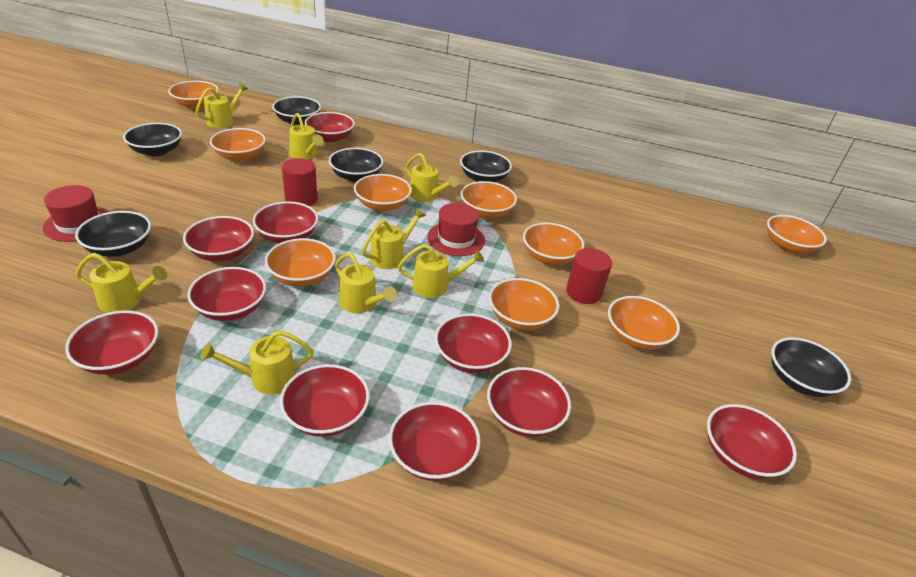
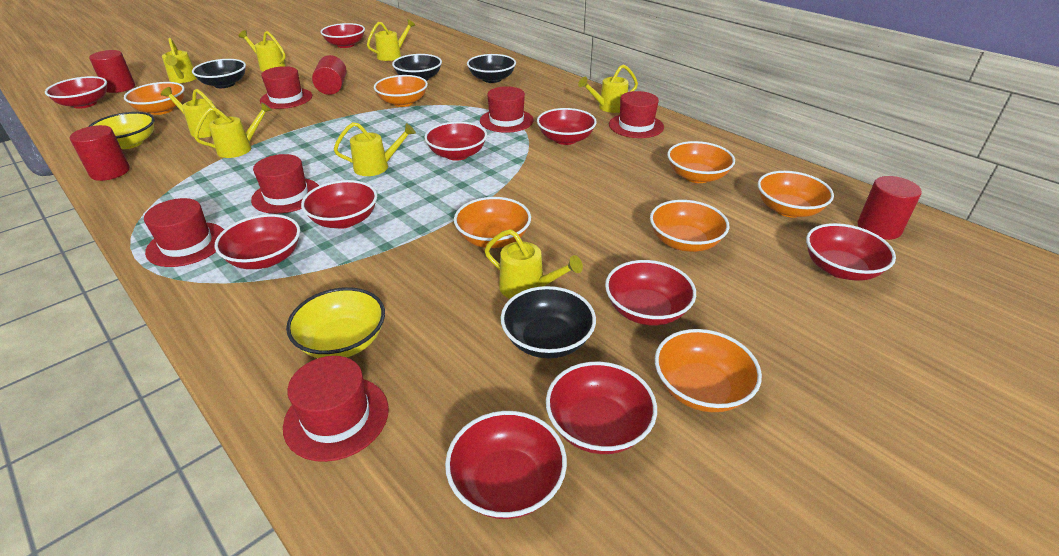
black bowl: 6 -> 4
orange bowl: 9 -> 7
red cylinder: 2 -> 4
red hat: 2 -> 6
yellow bowl: 0 -> 2

